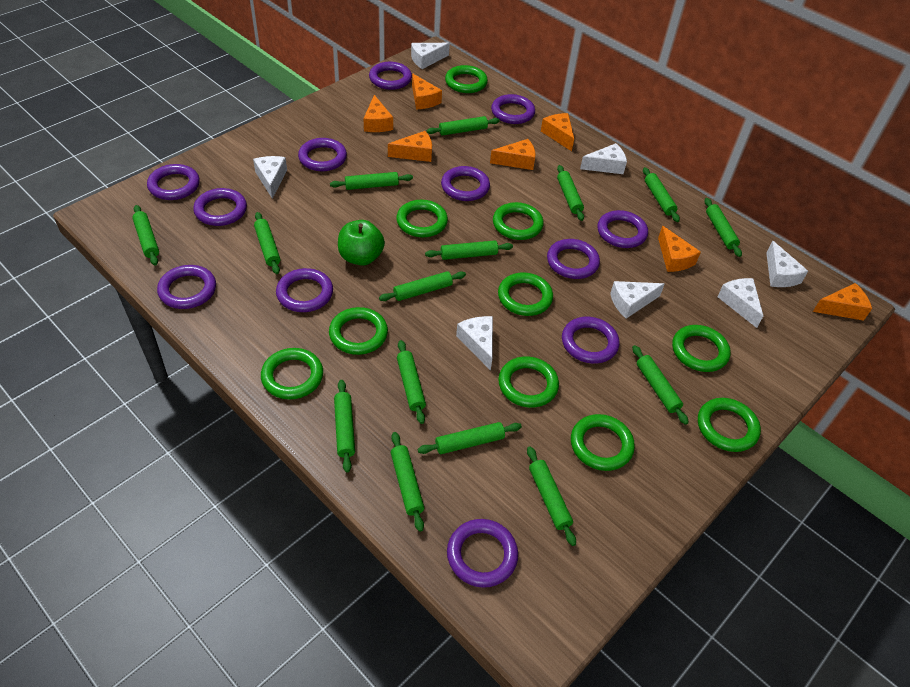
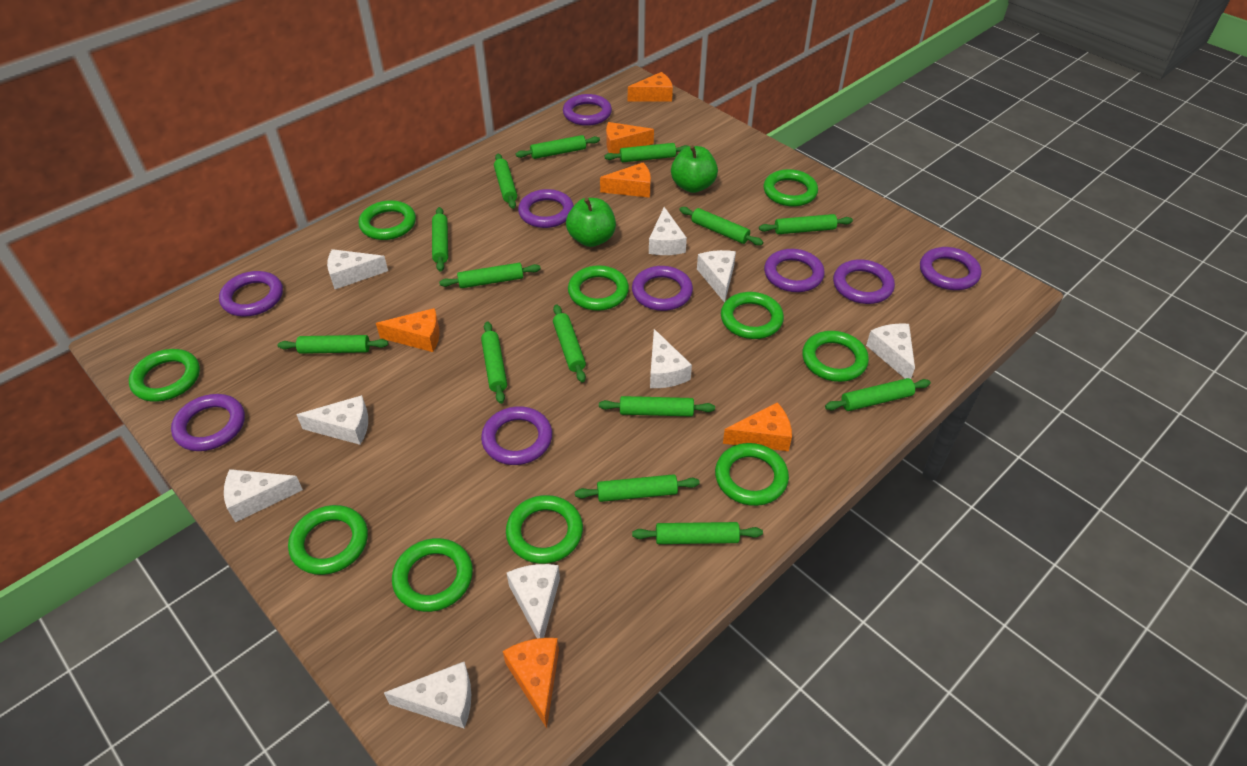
green apple: 1 -> 2
green rolling pin: 15 -> 14
orange cheese: 7 -> 6
purple ring: 12 -> 9
white cheese: 7 -> 9

